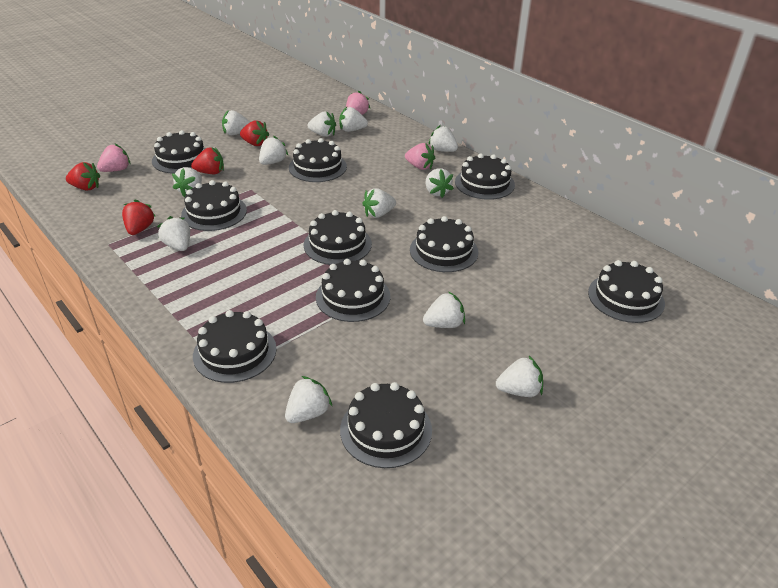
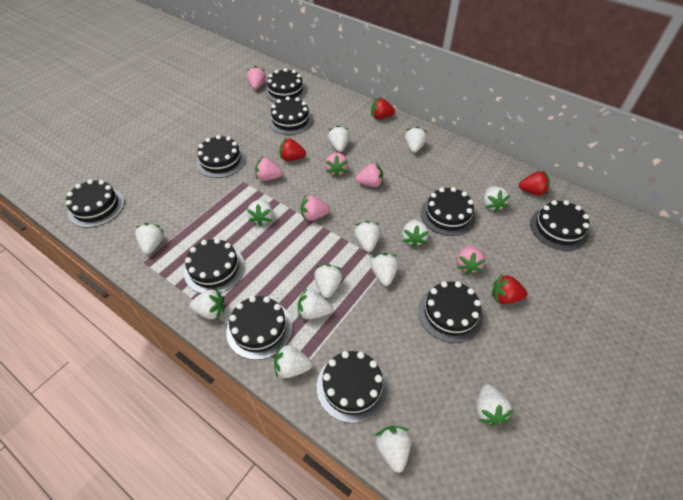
pink strawberry: 3 -> 6
white strawberry: 12 -> 14

